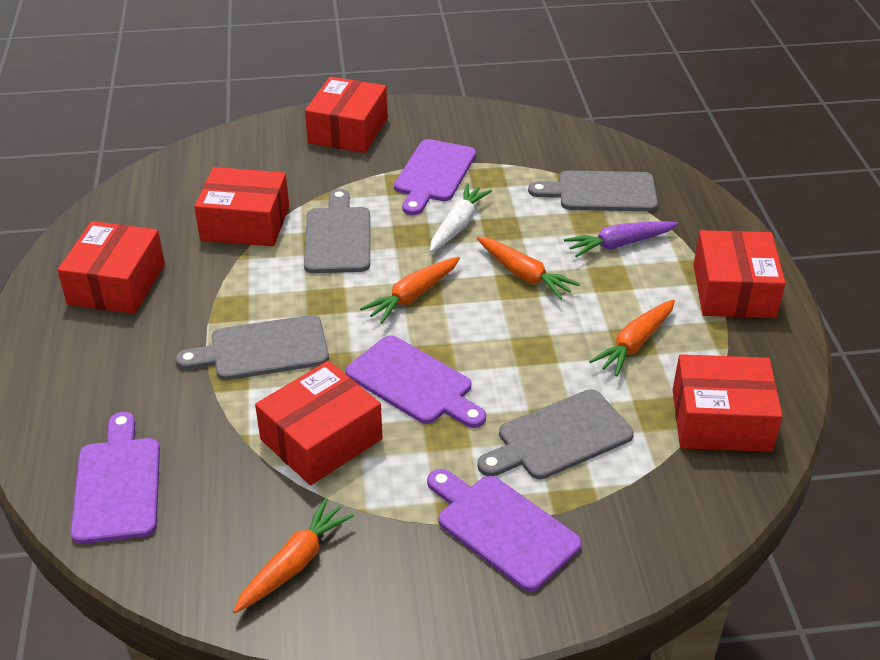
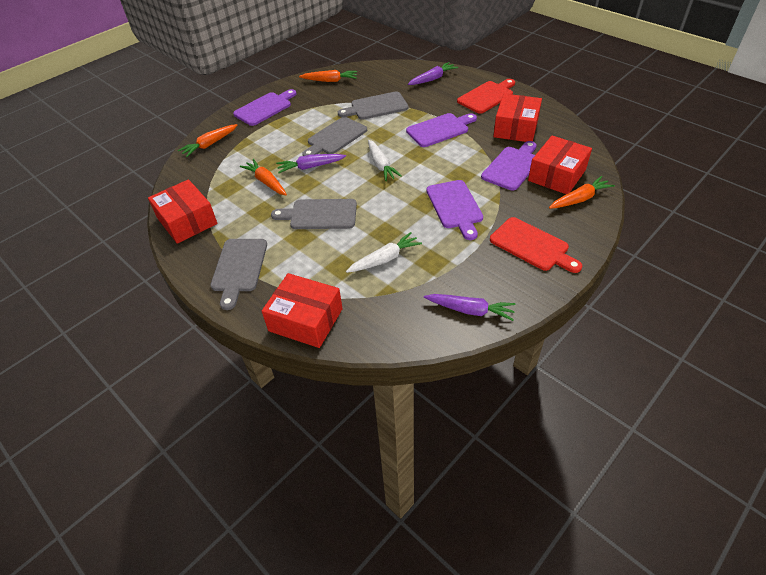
purple carrot: 1 -> 3
red box: 6 -> 4
red cutting board: 0 -> 2
white carrot: 1 -> 2

